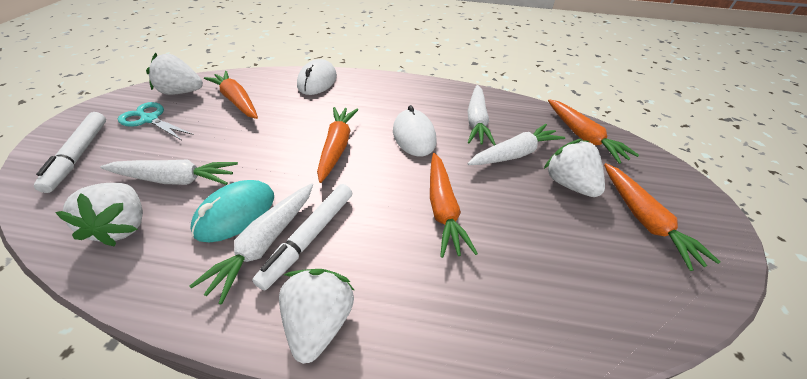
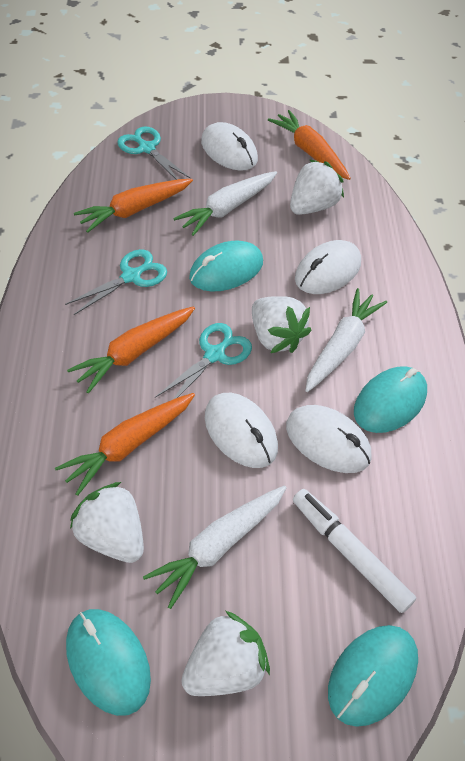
orange carrot: 5 -> 4
turquoise mouse: 1 -> 4
turquoise scissors: 1 -> 3
white carrot: 4 -> 3
white marker: 2 -> 1
white mouse: 2 -> 4

